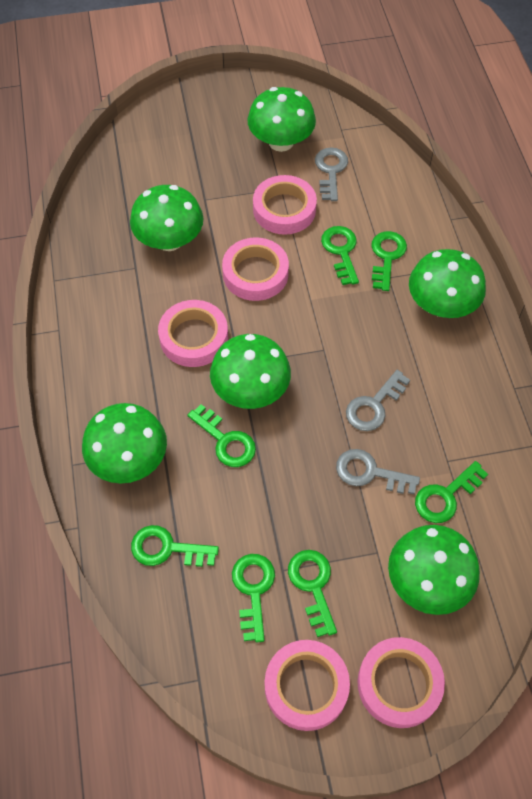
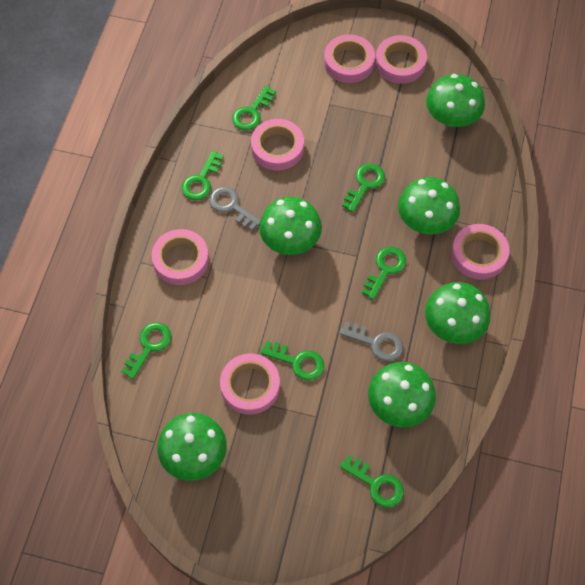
grey key: 3 -> 2
pink tape: 5 -> 6

